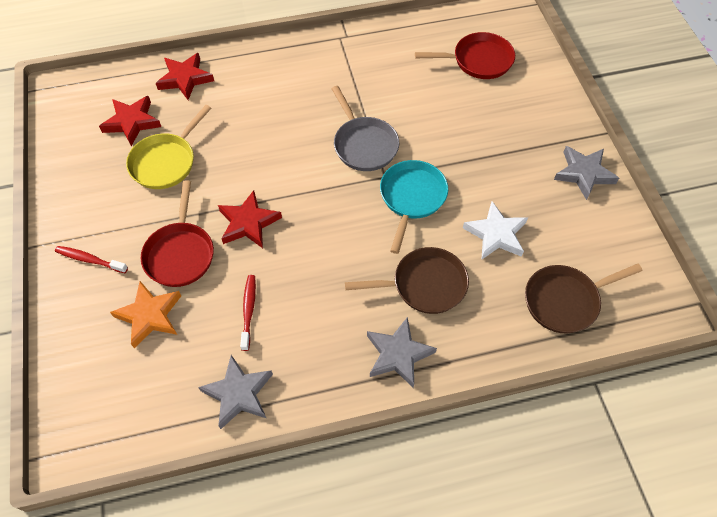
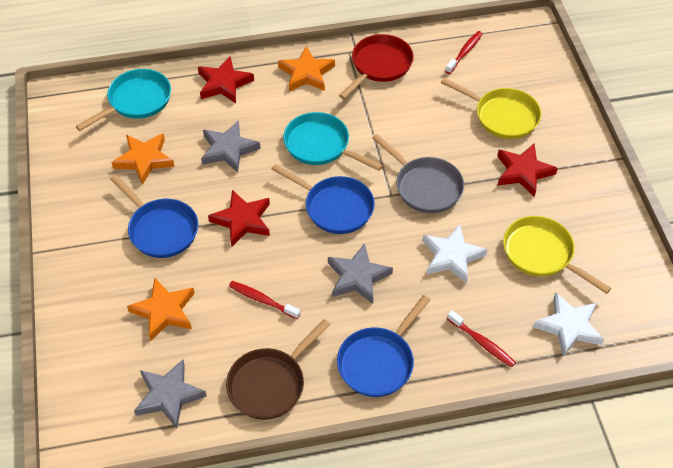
blue pan: 0 -> 3
brown pan: 2 -> 1
orange star: 1 -> 3
red pan: 2 -> 1
red toothbrush: 2 -> 3
turquoise pan: 1 -> 2
white star: 1 -> 2
yellow pan: 1 -> 2

